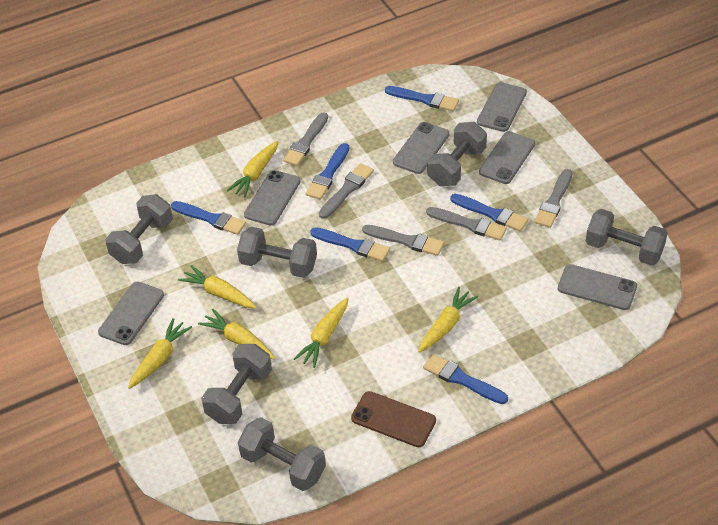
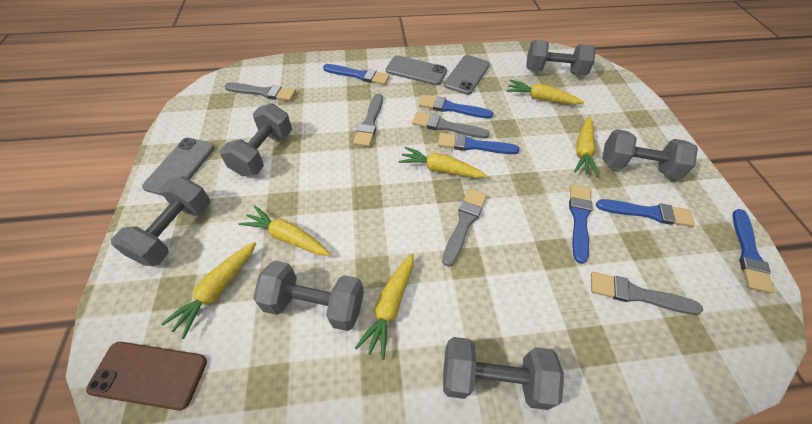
grey phone: 6 -> 3

